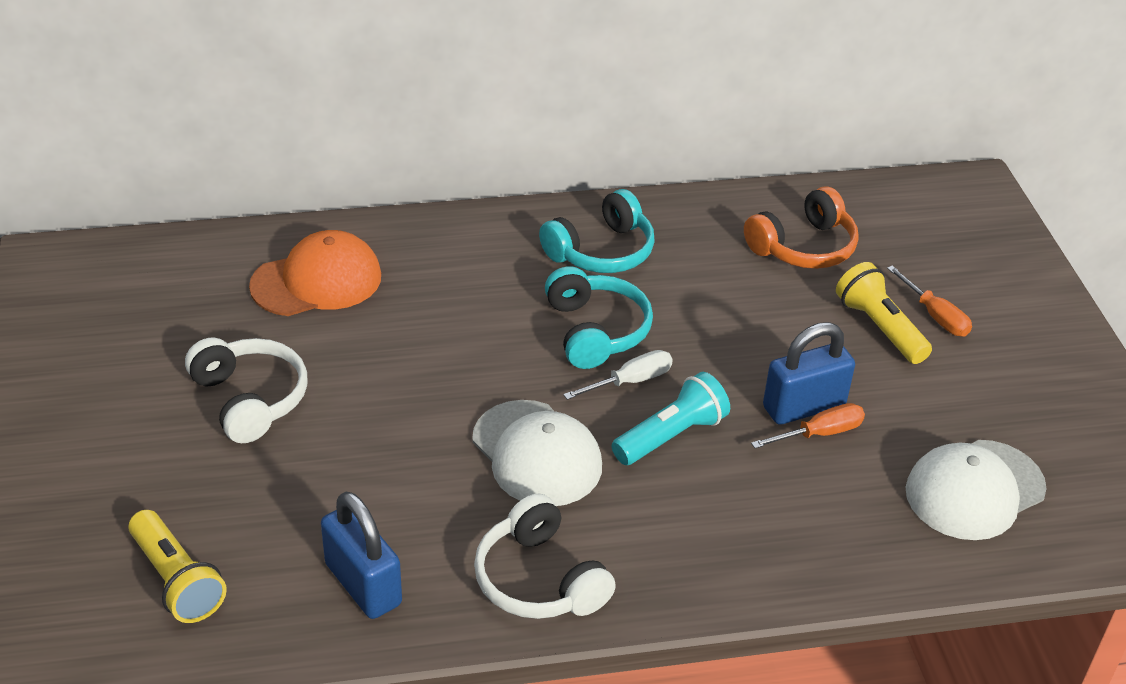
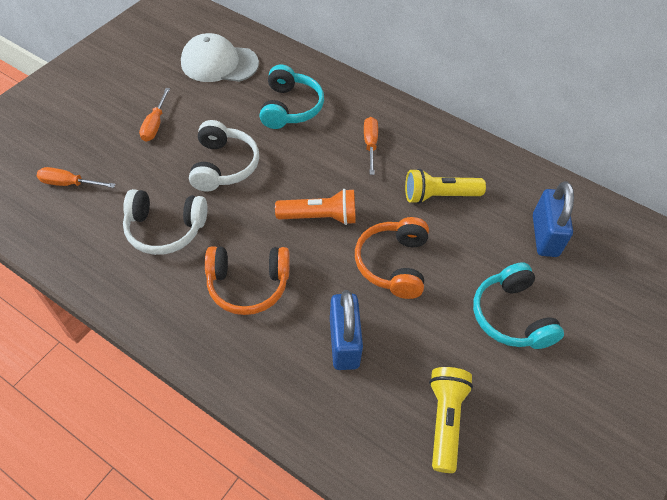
orange cap: 1 -> 0
orange flashlight: 0 -> 1
orange headphones: 1 -> 2
orange screwdriver: 2 -> 3
turquoise flashlight: 1 -> 0
white cap: 2 -> 1
white screwdriver: 1 -> 0

